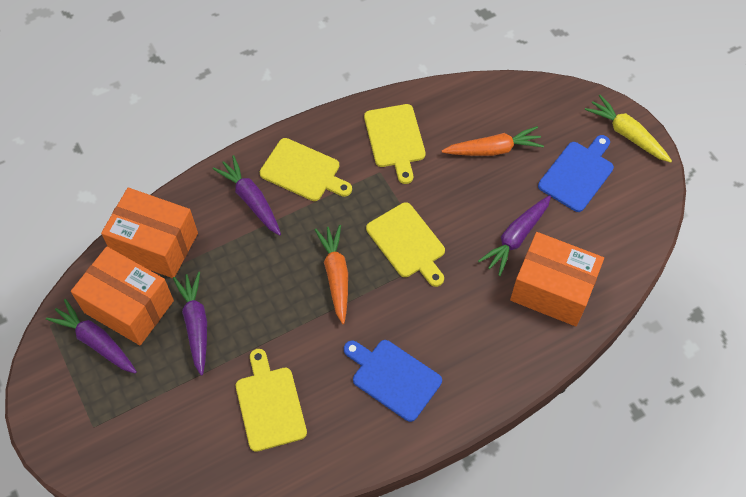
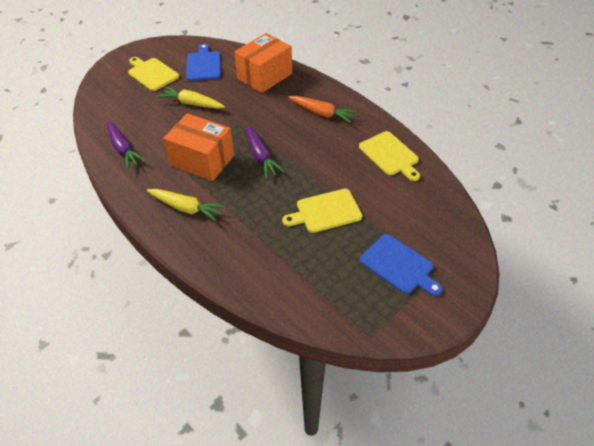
orange box: 3 -> 2
orange carrot: 2 -> 1
purple carrot: 4 -> 2
yellow carrot: 1 -> 2
yellow cutting board: 4 -> 3

